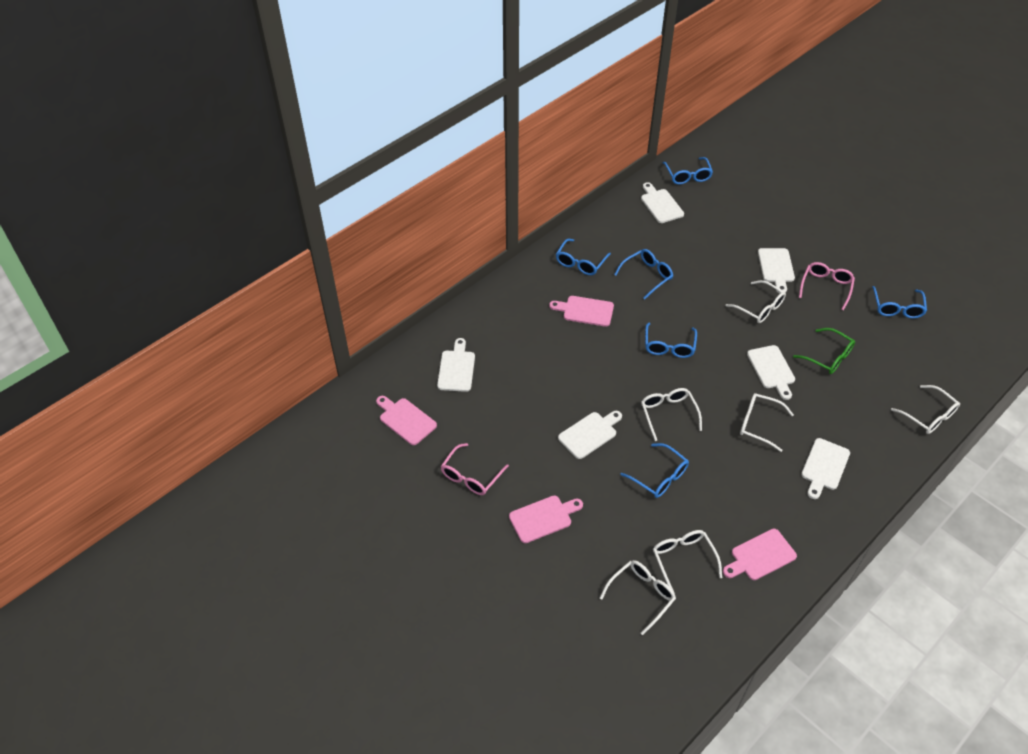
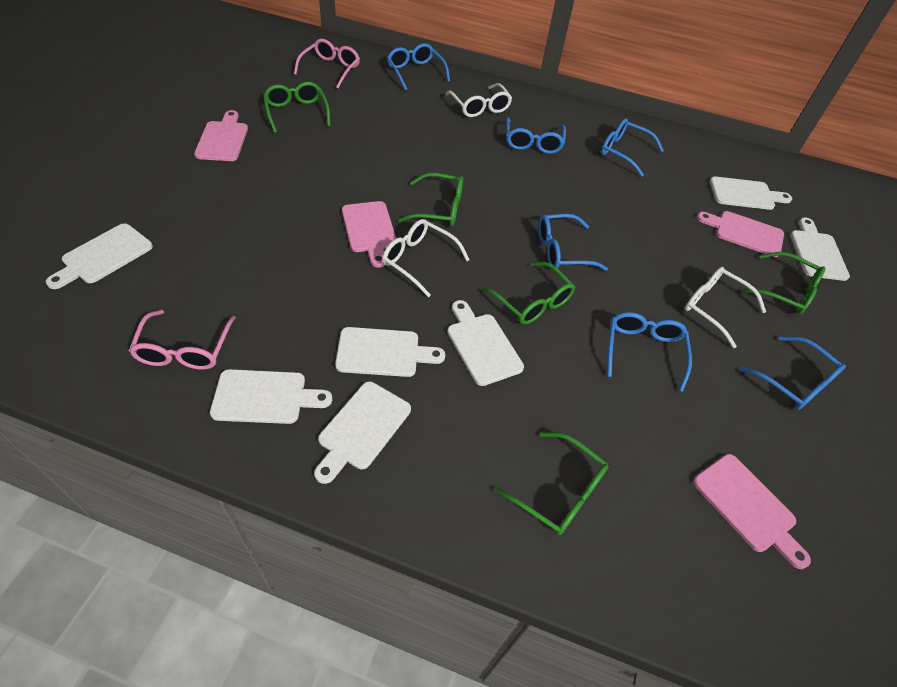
green glasses: 1 -> 5
white cutting board: 6 -> 7
white glasses: 6 -> 3

